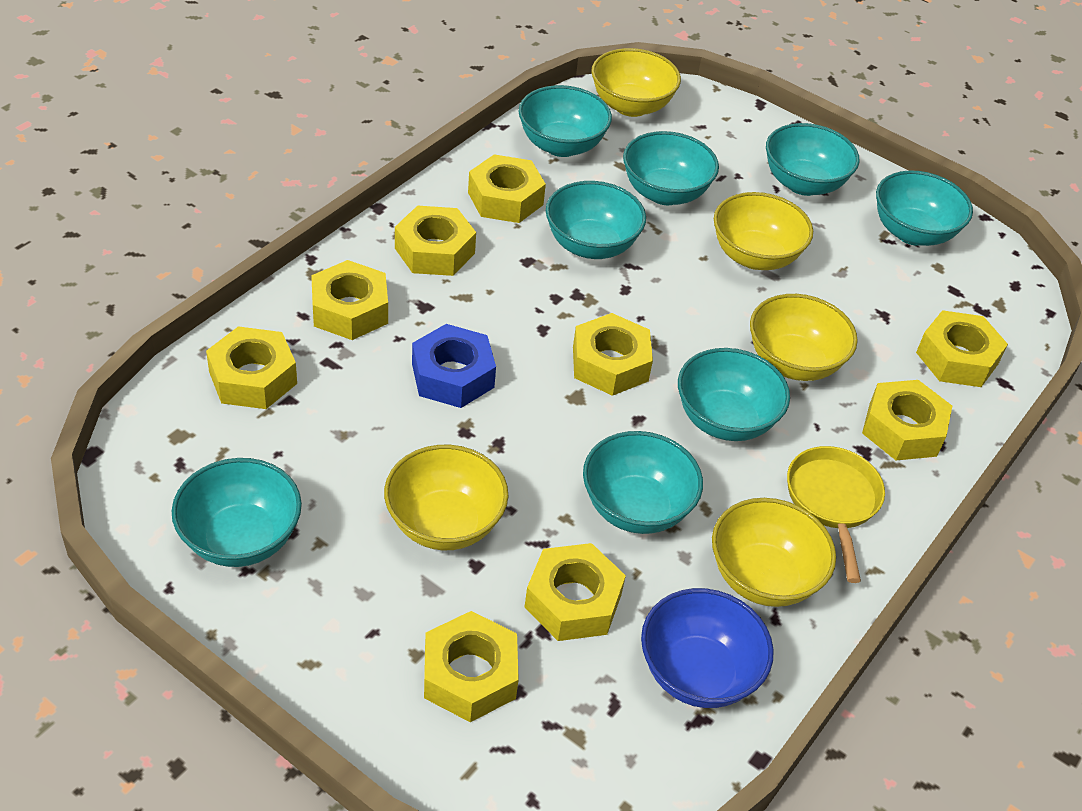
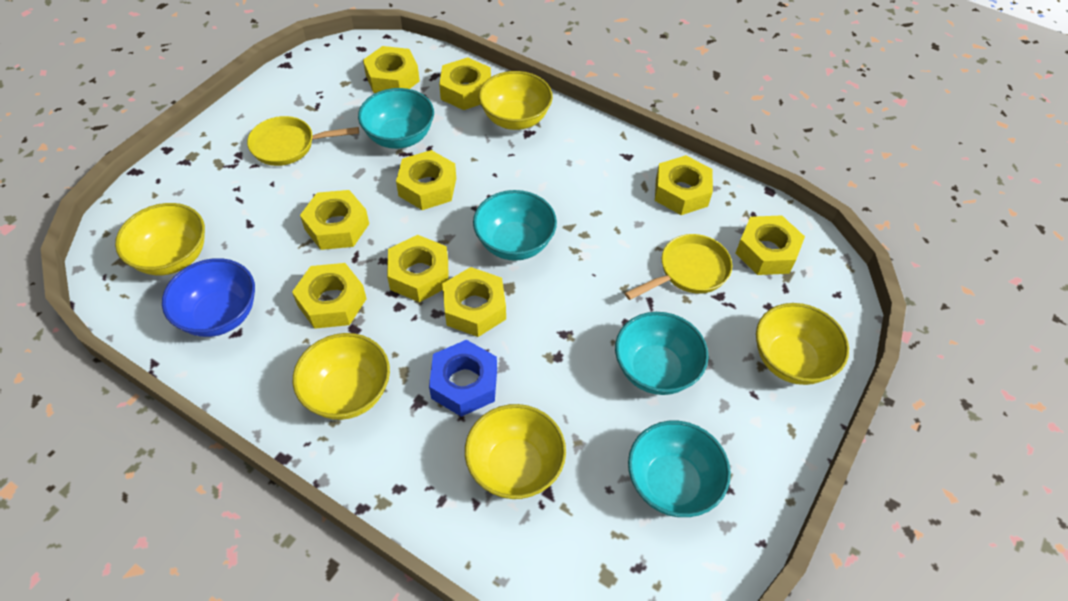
turquoise bowl: 8 -> 4
yellow pan: 1 -> 2

